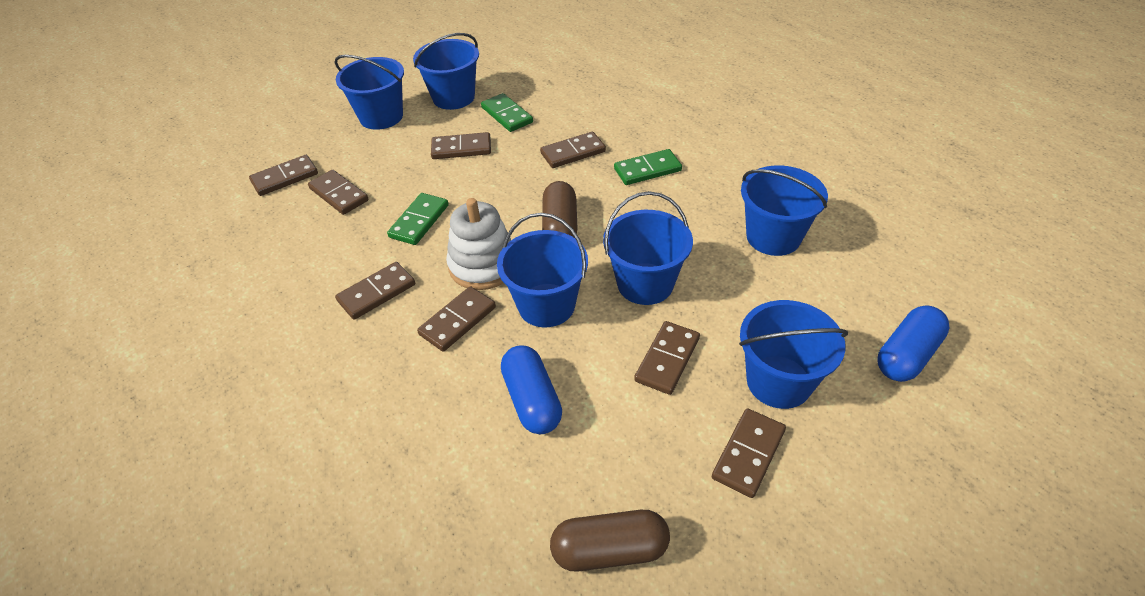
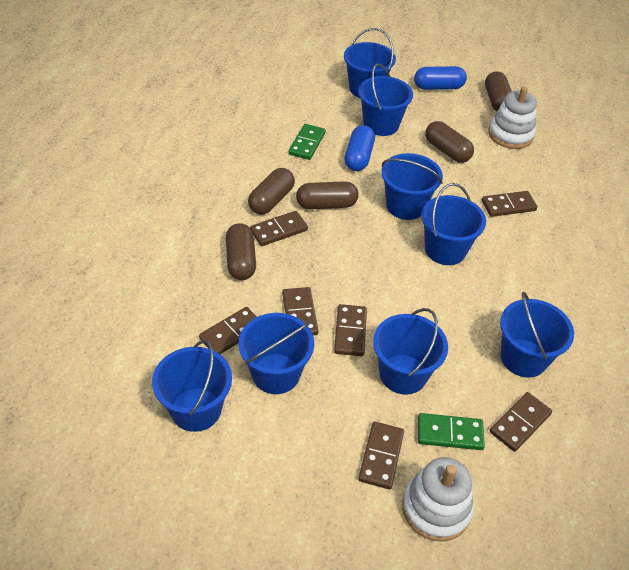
blue bucket: 6 -> 8
brown capsule: 2 -> 5
brown domino: 8 -> 7
green domino: 3 -> 2
white stacking toy: 1 -> 2

